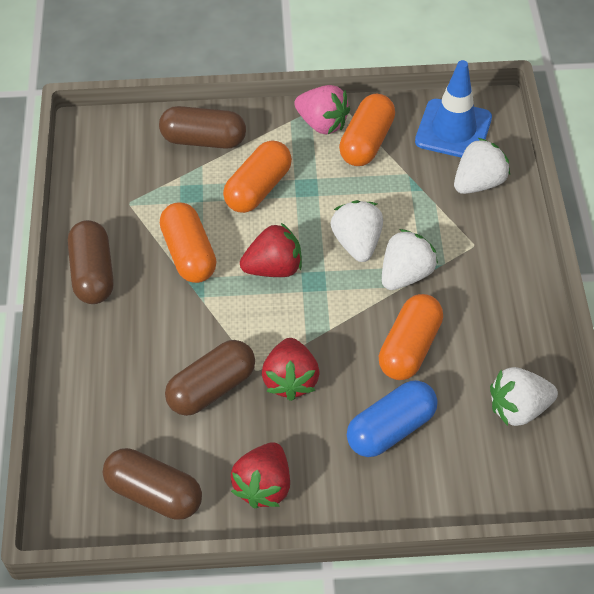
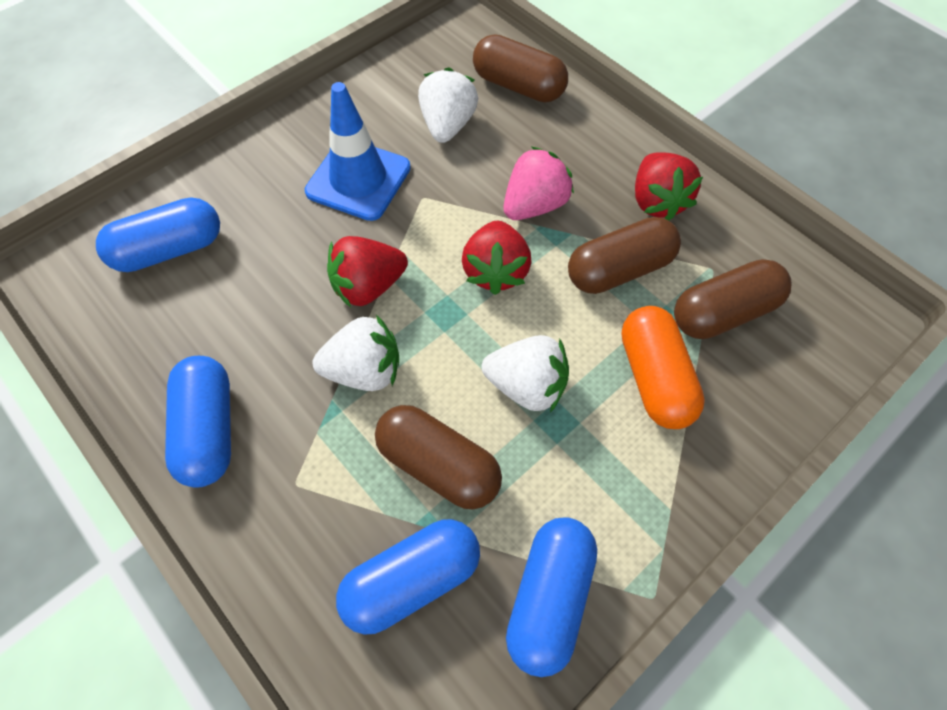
blue capsule: 1 -> 4
orange capsule: 4 -> 1
white strawberry: 4 -> 3

